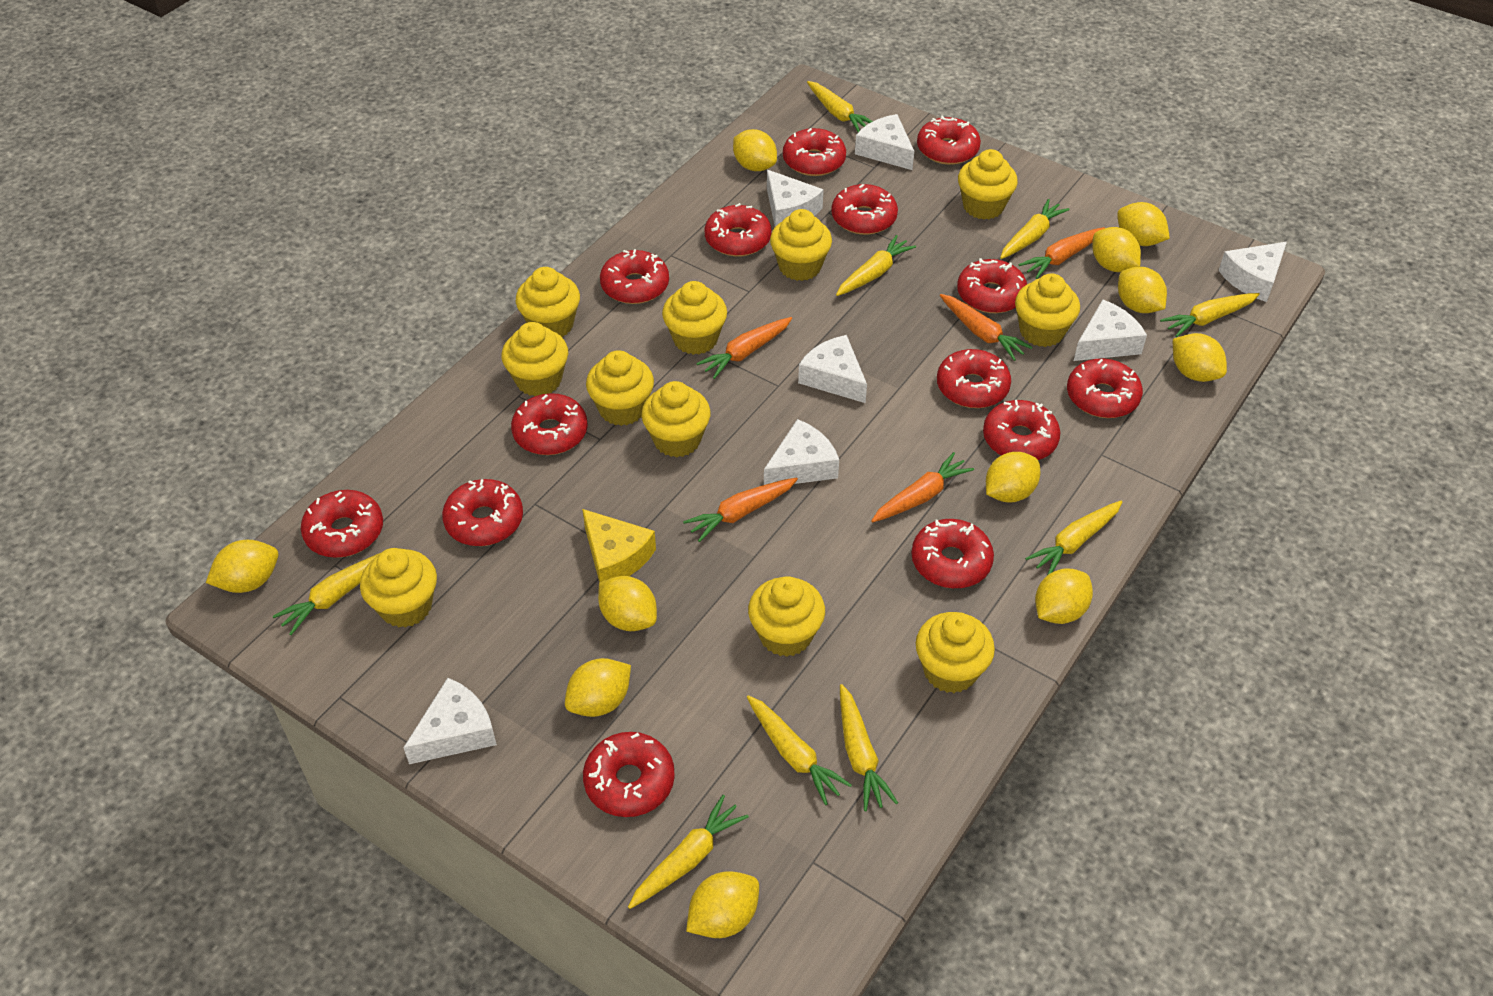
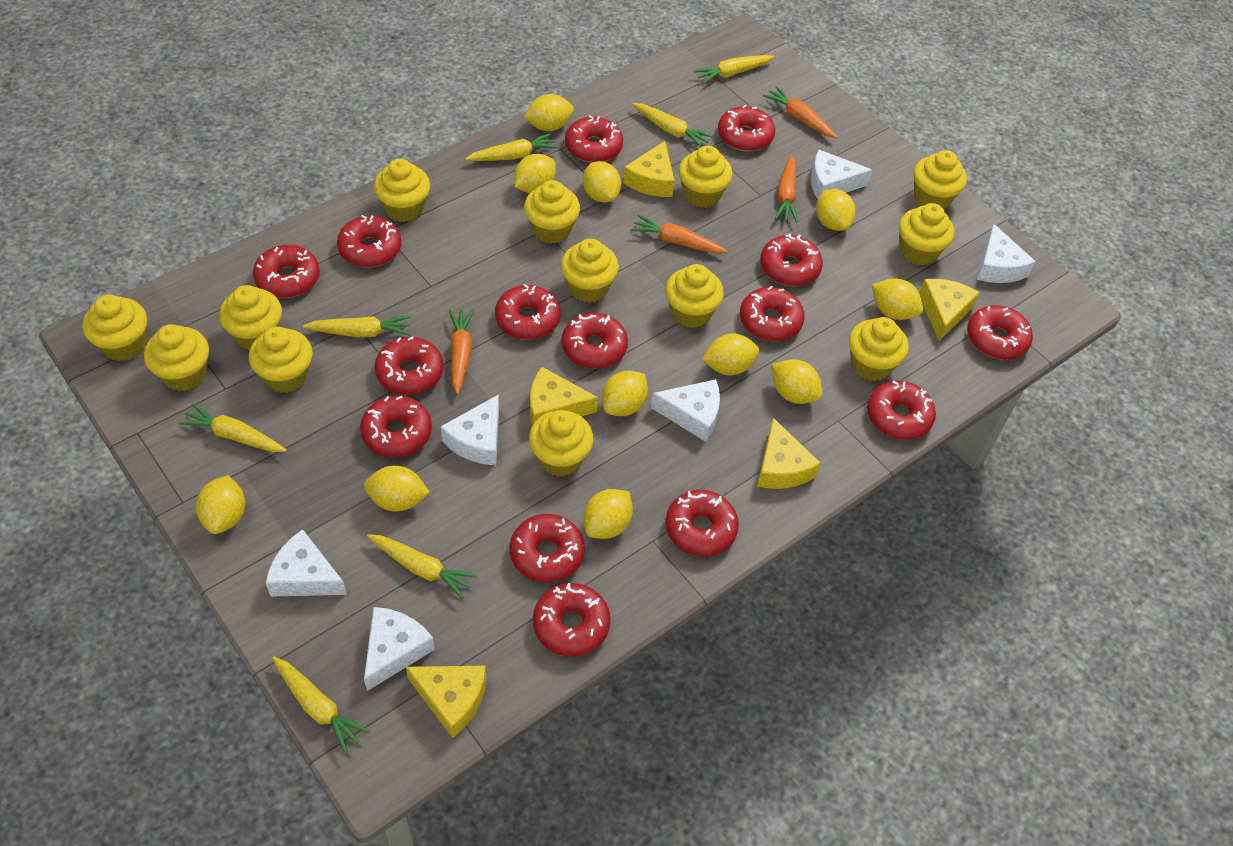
orange carrot: 5 -> 4
red donut: 14 -> 15
white cheese: 7 -> 6
yellow carrot: 9 -> 7
yellow cheese: 1 -> 5
yellow cupcake: 11 -> 13

